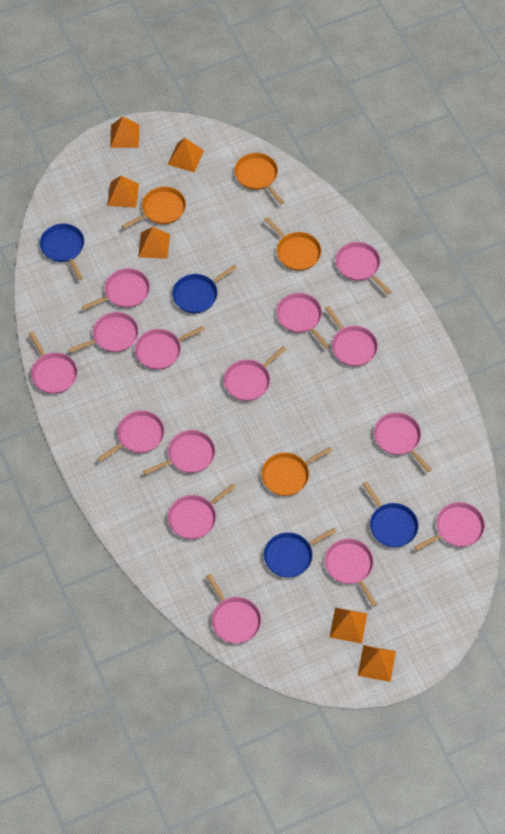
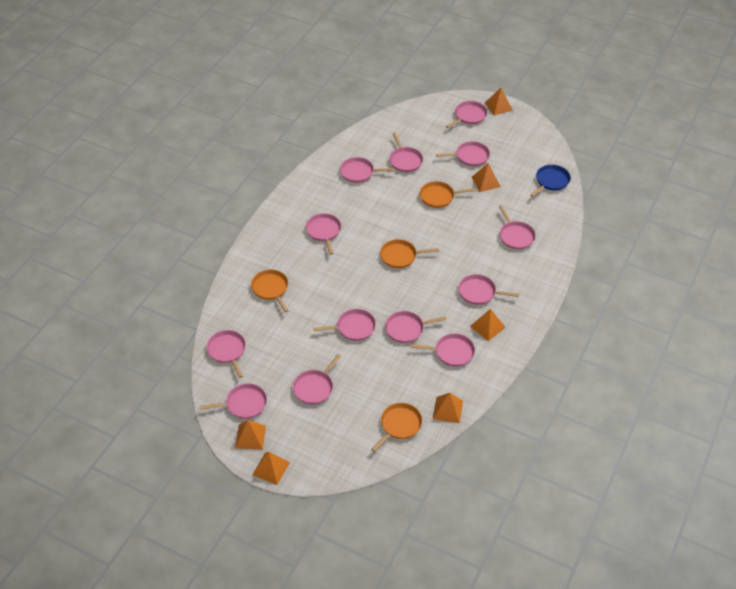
blue pan: 4 -> 1
pink pan: 15 -> 13

